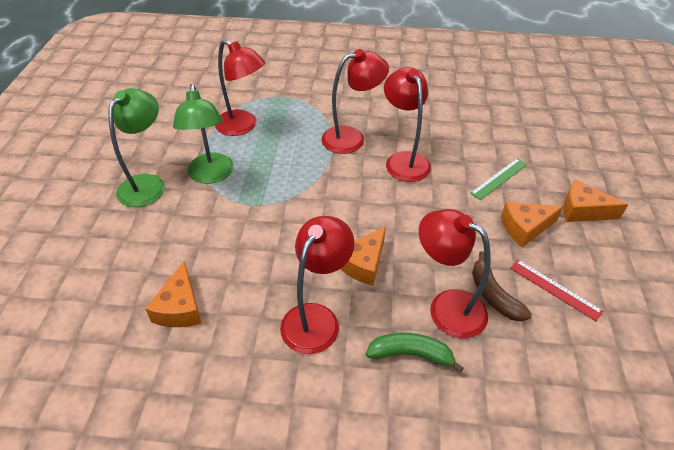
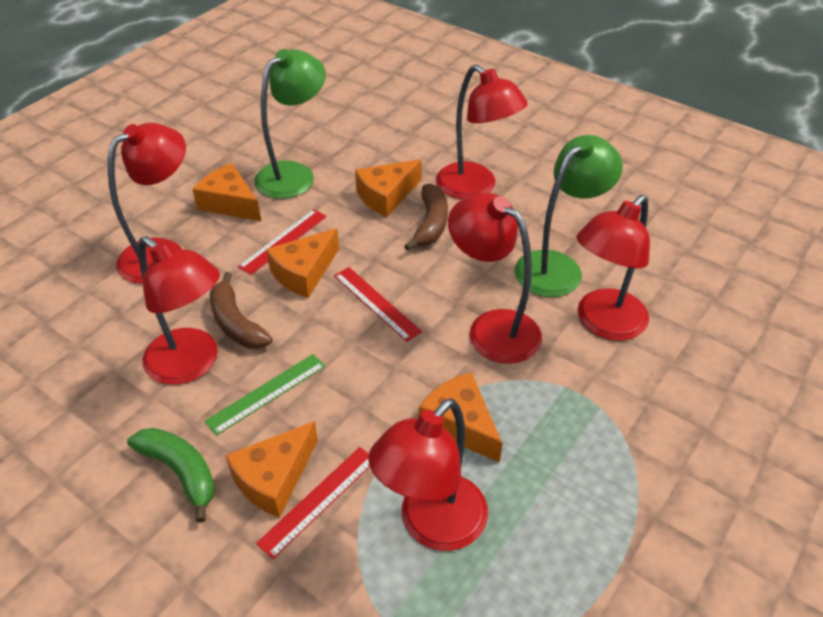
brown banana: 1 -> 2
orange cheese: 4 -> 5
red lamp: 5 -> 6
red ruler: 1 -> 3

